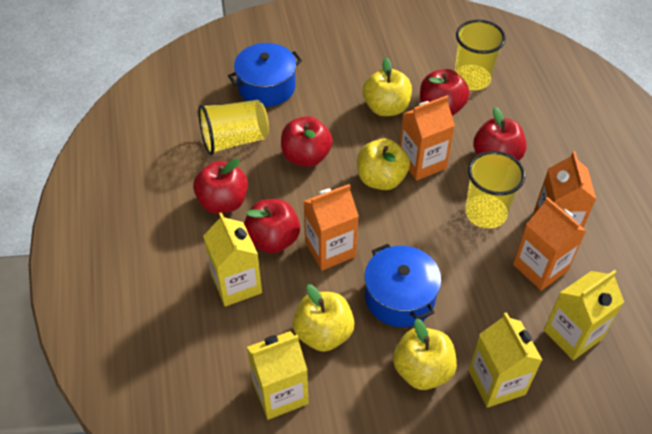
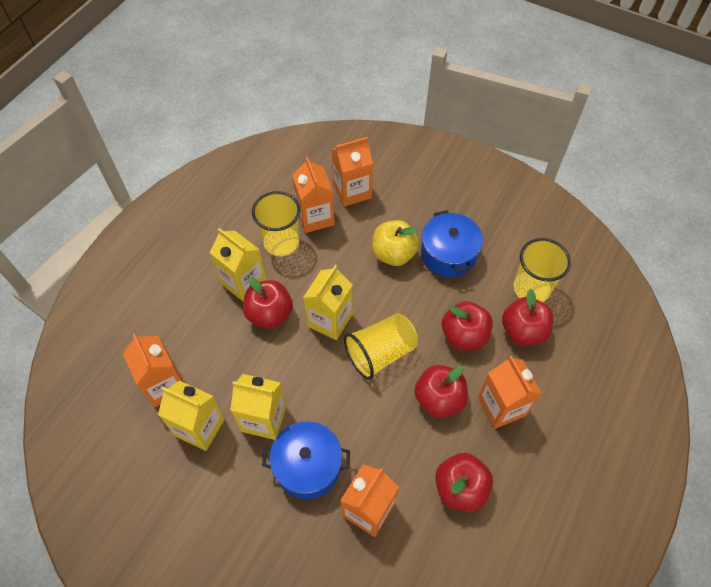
orange carton: 4 -> 5
yellow apple: 4 -> 1

